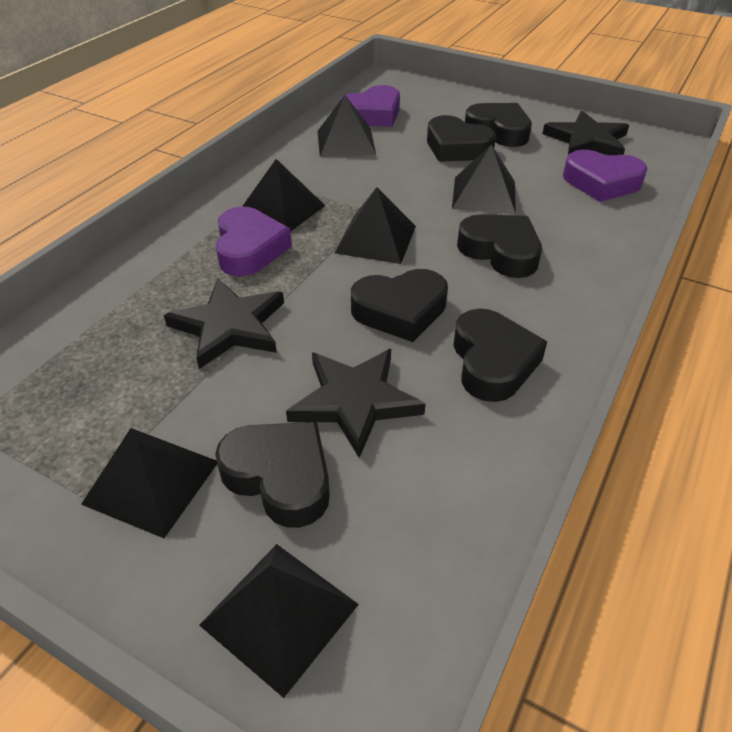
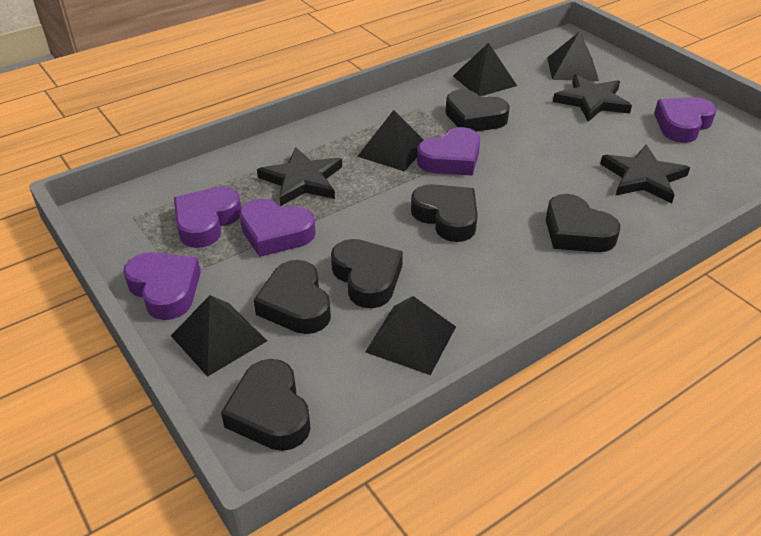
black pyramid: 6 -> 5
purple heart: 3 -> 5

